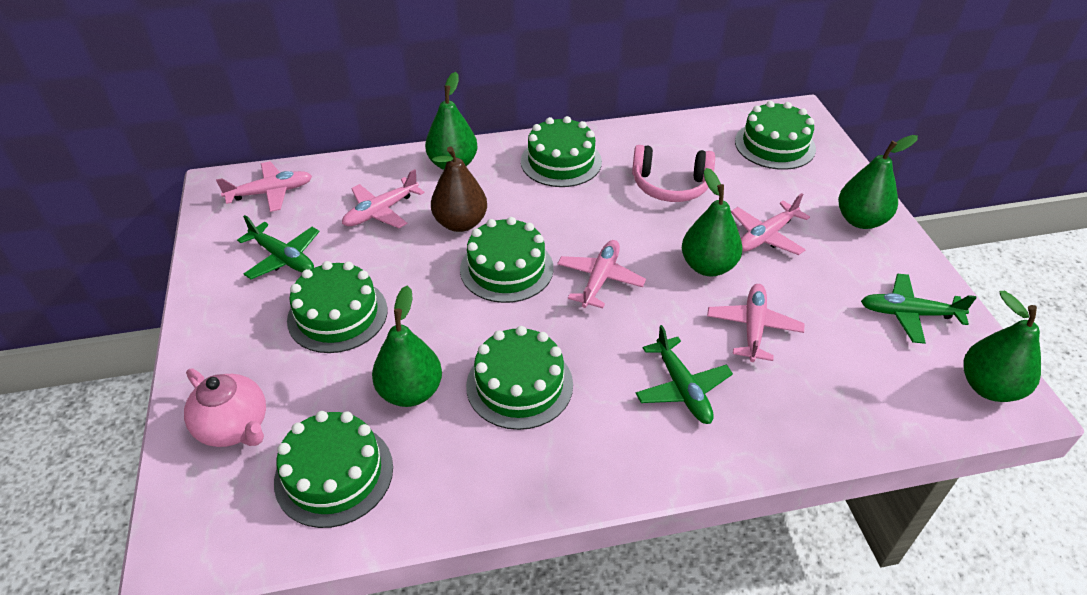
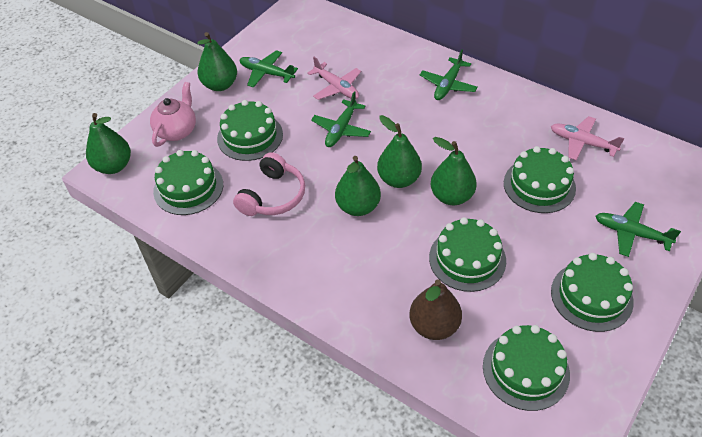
green plane: 3 -> 4
pink plane: 5 -> 2

